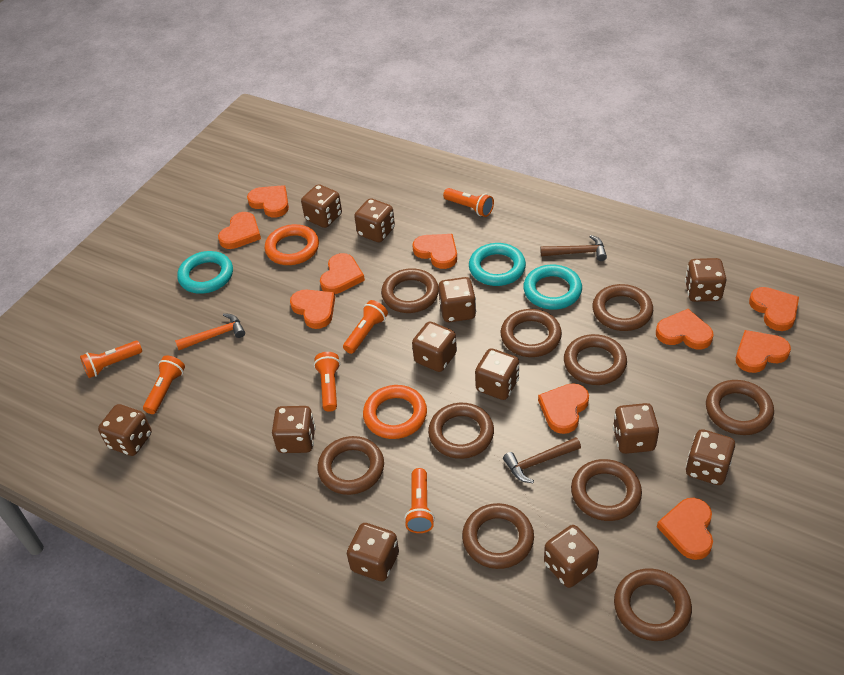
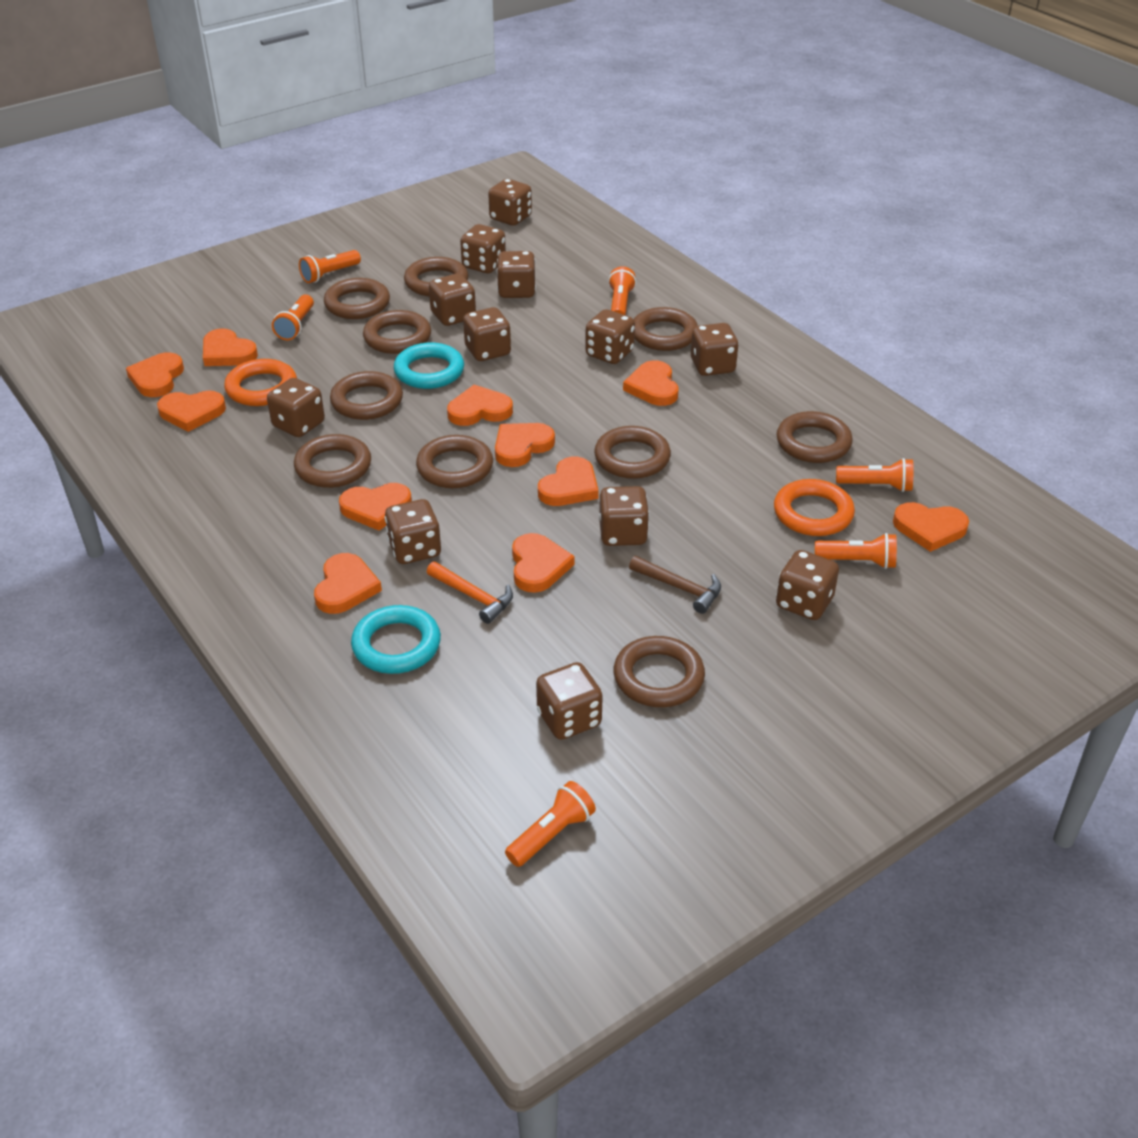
brown hammer: 2 -> 1
orange heart: 10 -> 11
turquoise ring: 3 -> 2

